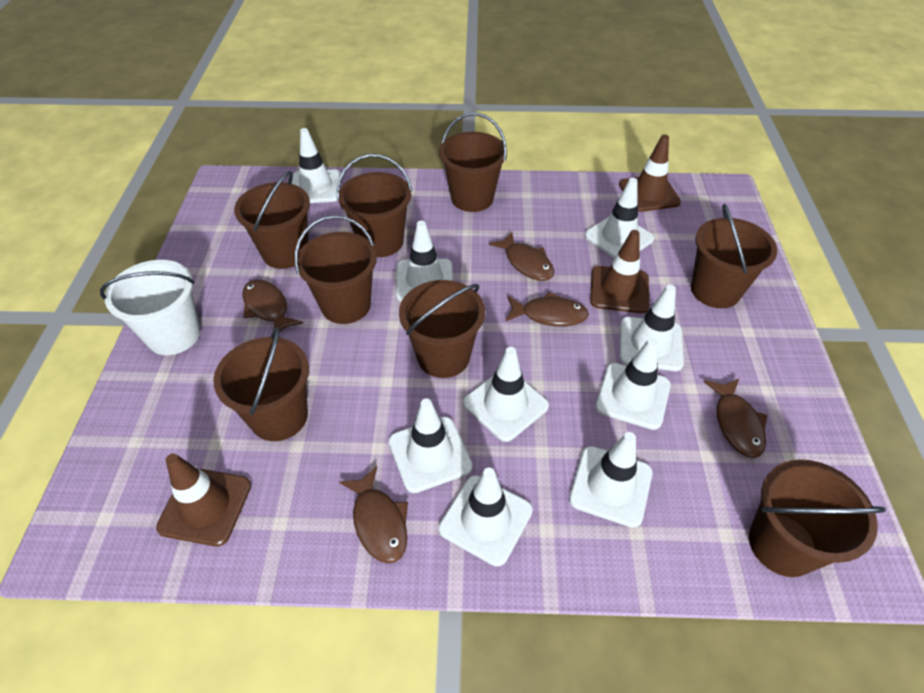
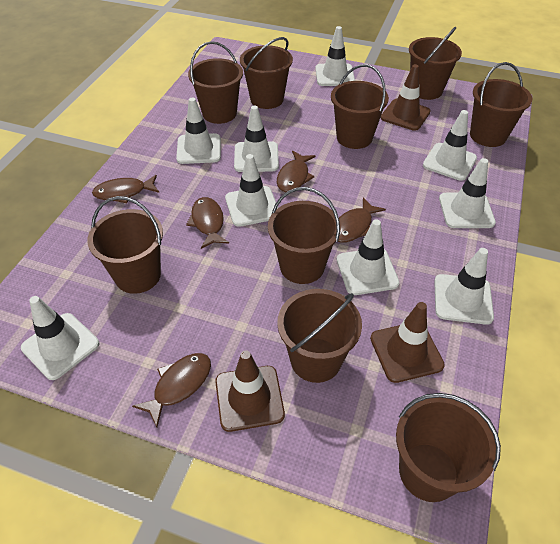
brown bucket: 8 -> 9
white bucket: 1 -> 0

